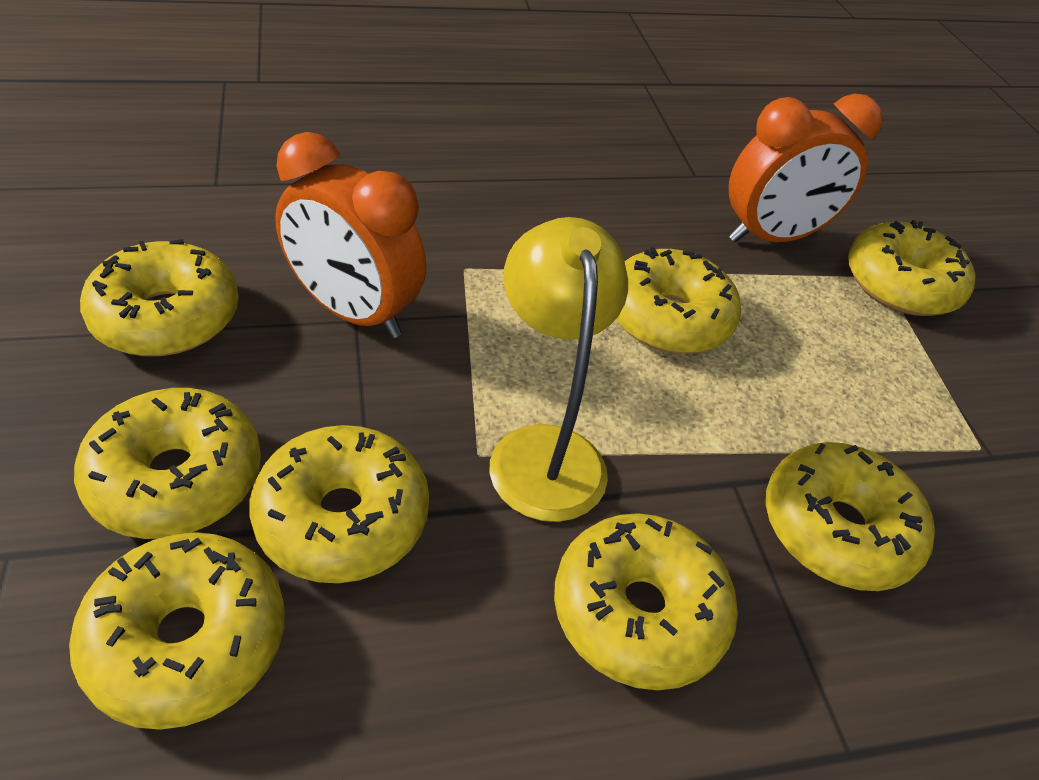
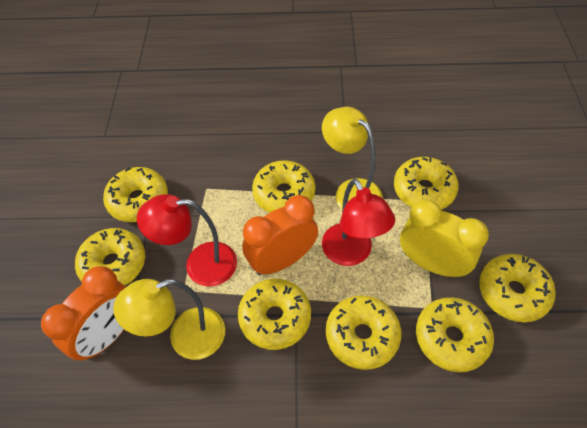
red lamp: 0 -> 2
yellow clock: 0 -> 1
yellow lamp: 1 -> 2

